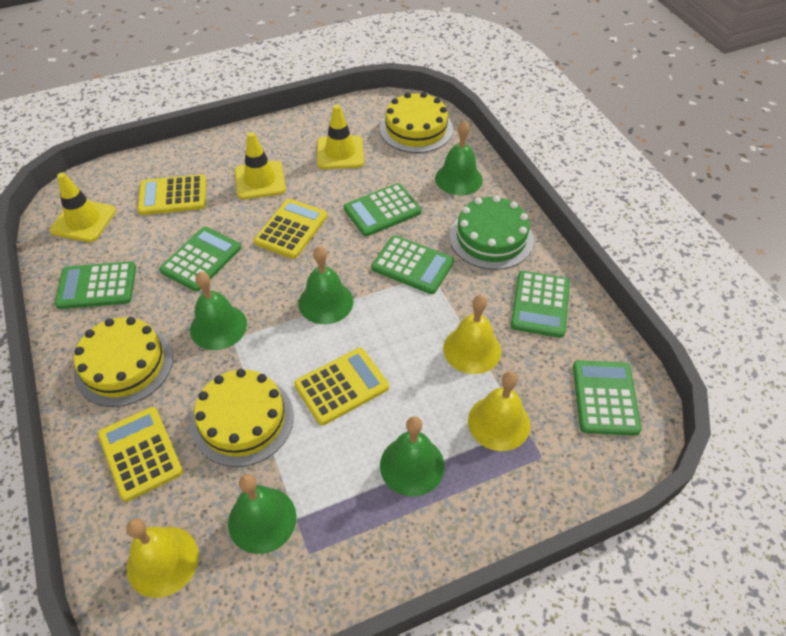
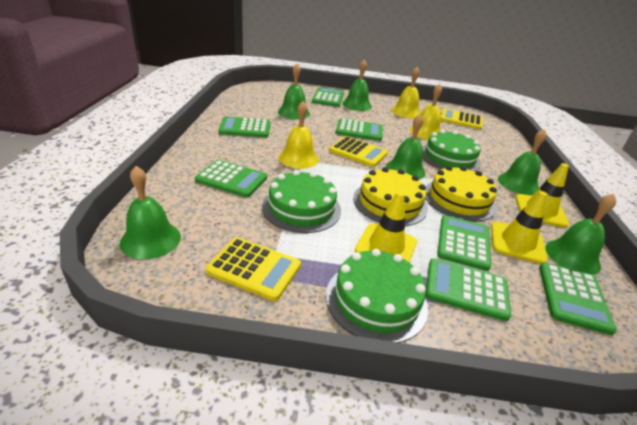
green bell: 5 -> 6
green cake: 1 -> 3
green calculator: 6 -> 7
yellow cake: 3 -> 2
yellow calculator: 4 -> 3

